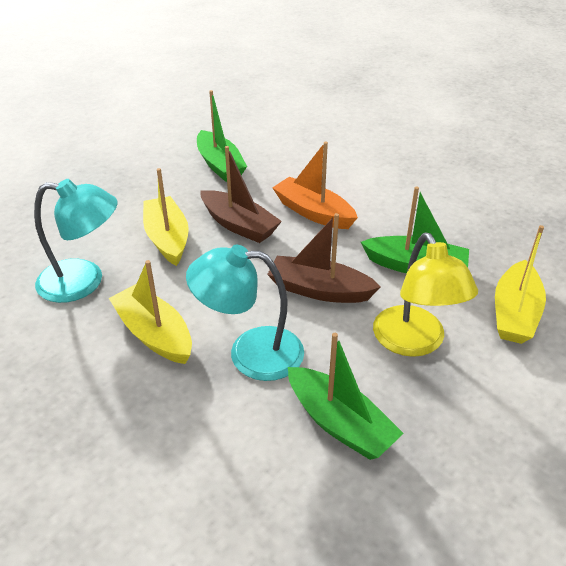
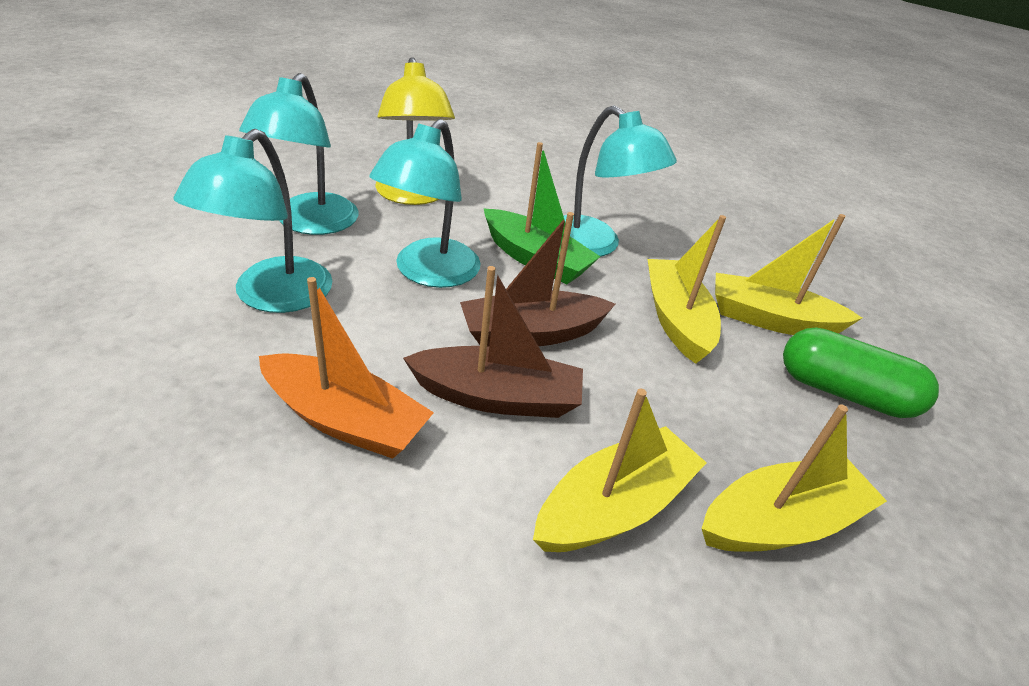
green boat: 3 -> 1
green capsule: 0 -> 1
turquoise lamp: 2 -> 4
yellow boat: 3 -> 4

